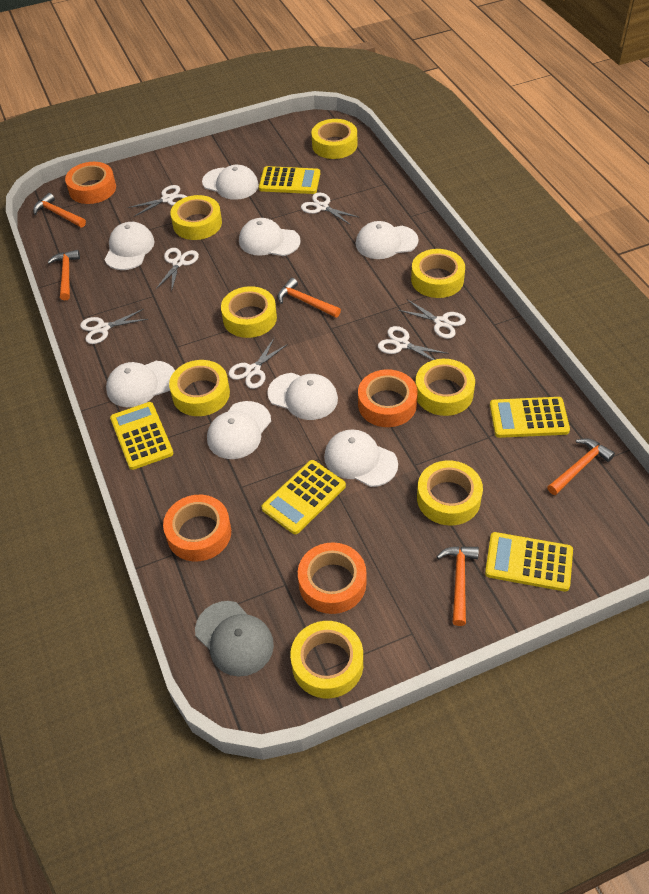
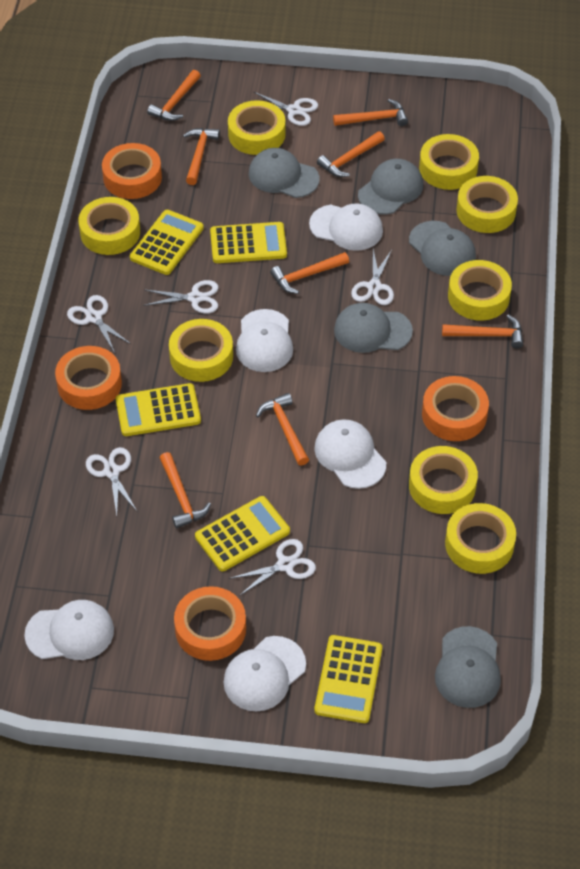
grey cap: 1 -> 5
orange hammer: 5 -> 8
white cap: 8 -> 5
white scissors: 7 -> 6

